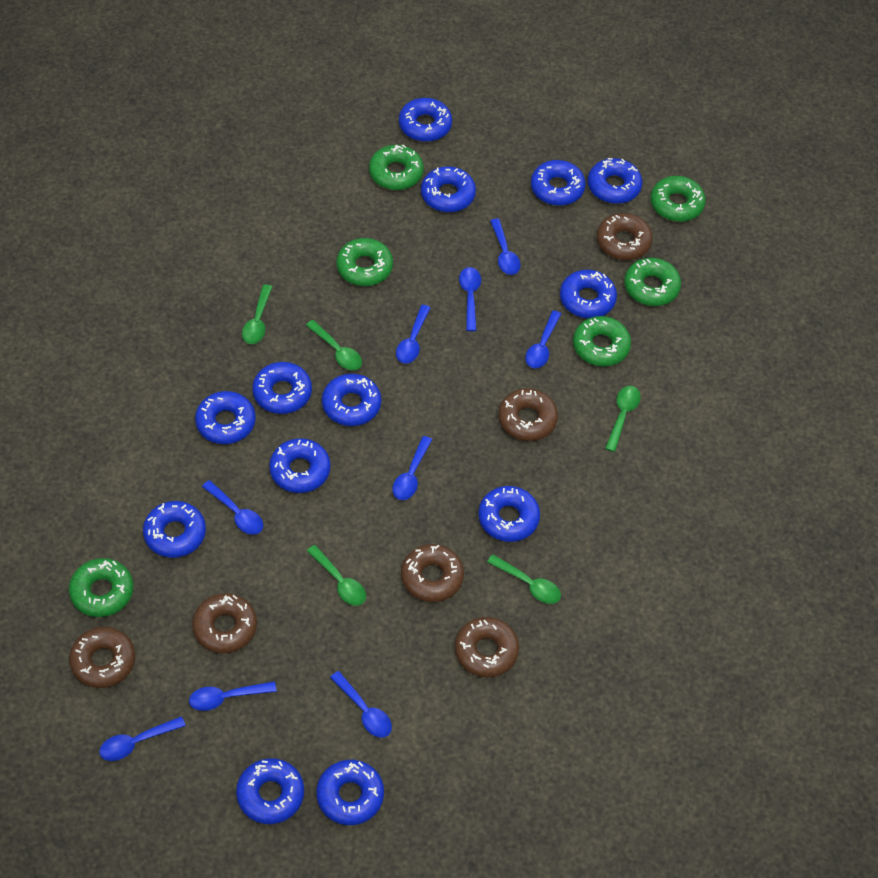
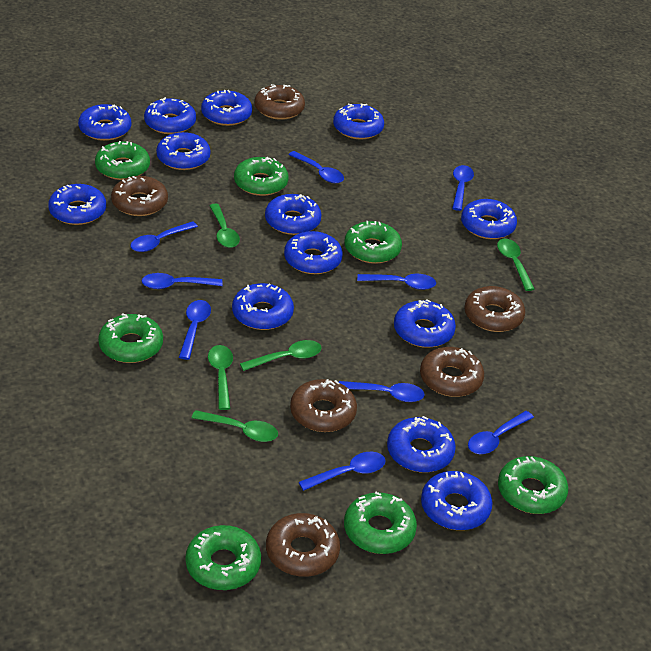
green donut: 6 -> 7

